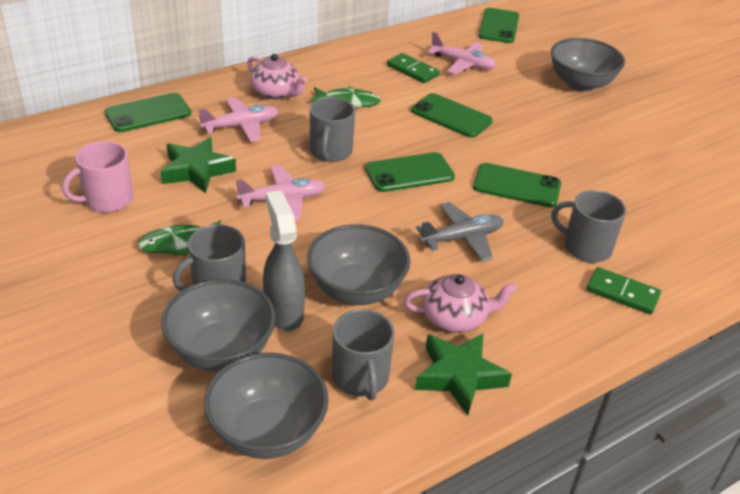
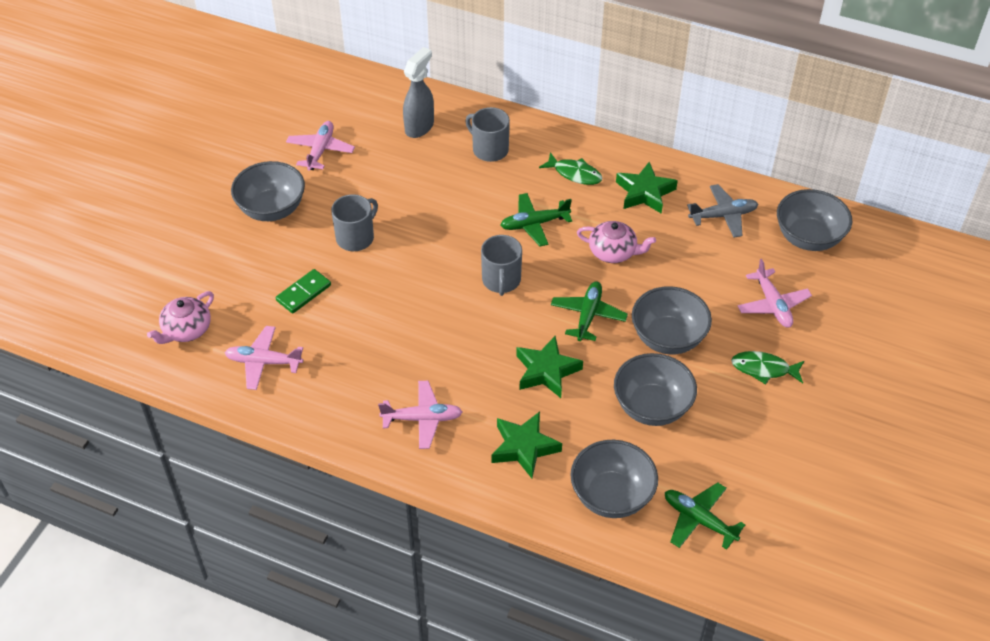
green domino: 2 -> 1
green phone: 5 -> 0
green plane: 0 -> 3
green star: 2 -> 3
grey bowl: 4 -> 5
grey mug: 4 -> 3
pink mug: 1 -> 0
pink plane: 3 -> 4

